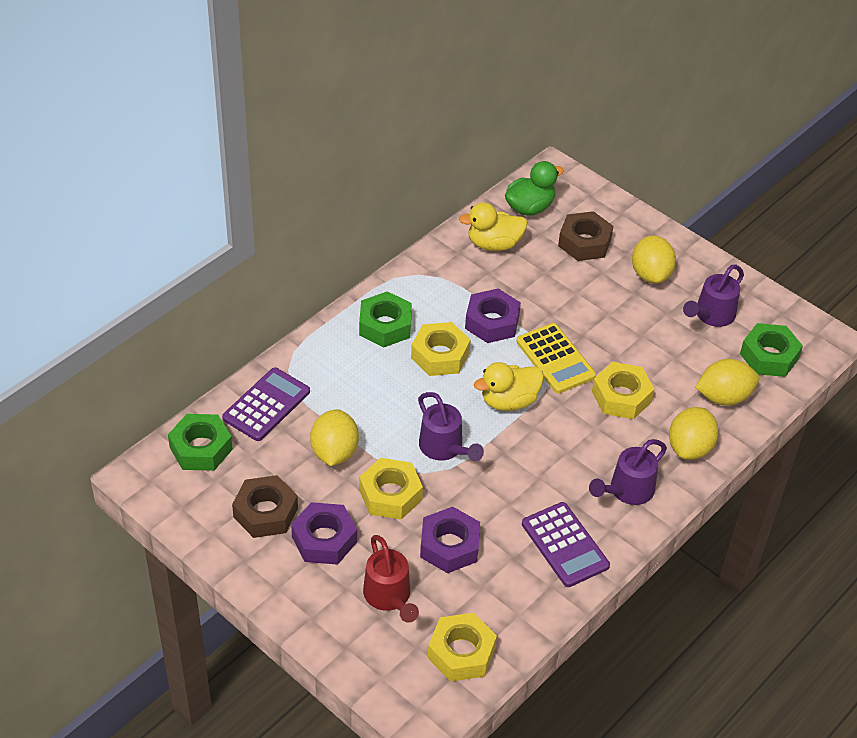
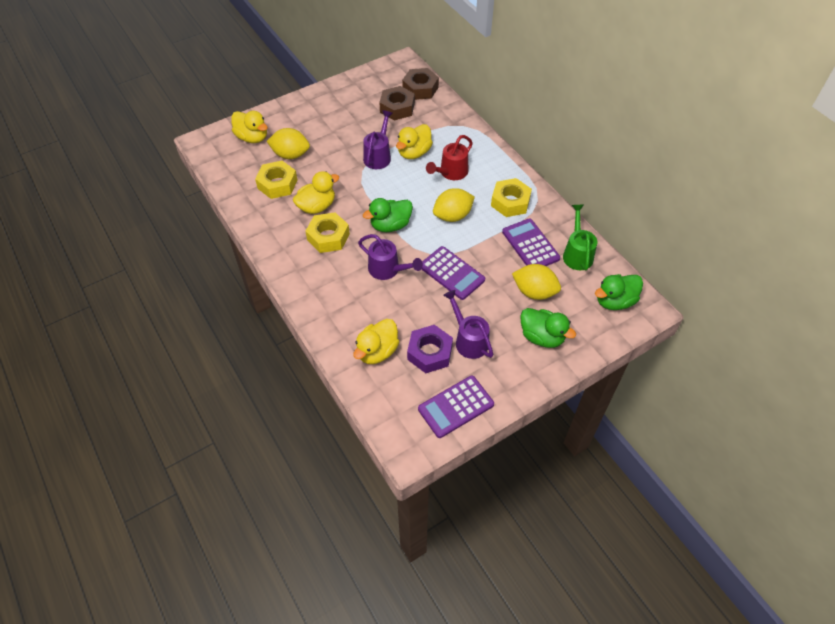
green duck: 1 -> 3
green nut: 3 -> 0
green watering can: 0 -> 1
purple calculator: 2 -> 3
purple nut: 3 -> 1
yellow calculator: 1 -> 0
yellow duck: 2 -> 4
yellow lemon: 4 -> 3
yellow nut: 4 -> 3

